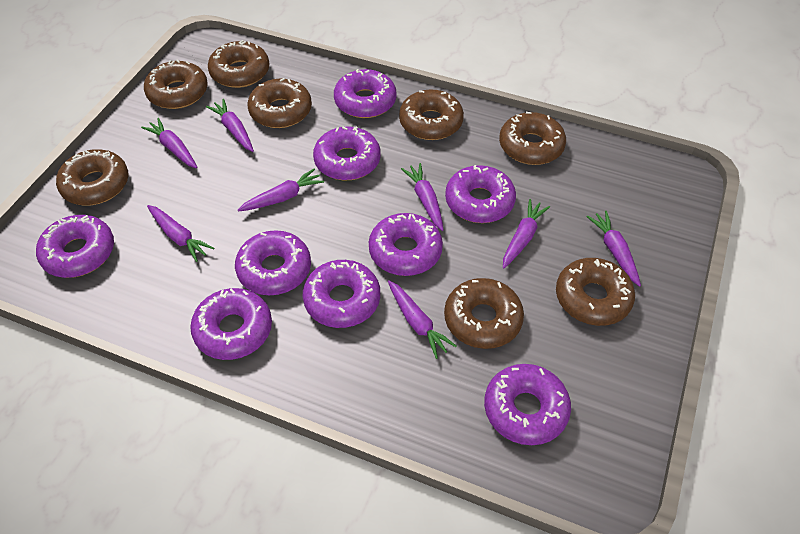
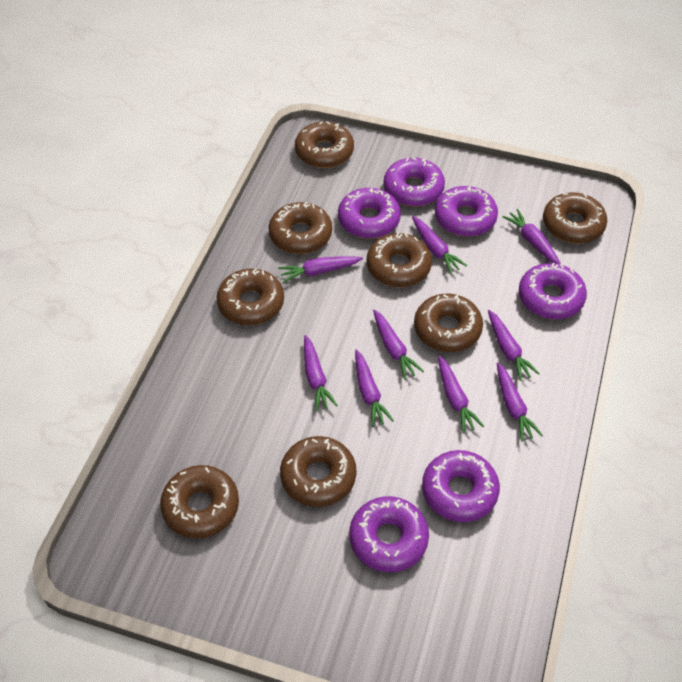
purple carrot: 8 -> 9
purple donut: 9 -> 6

